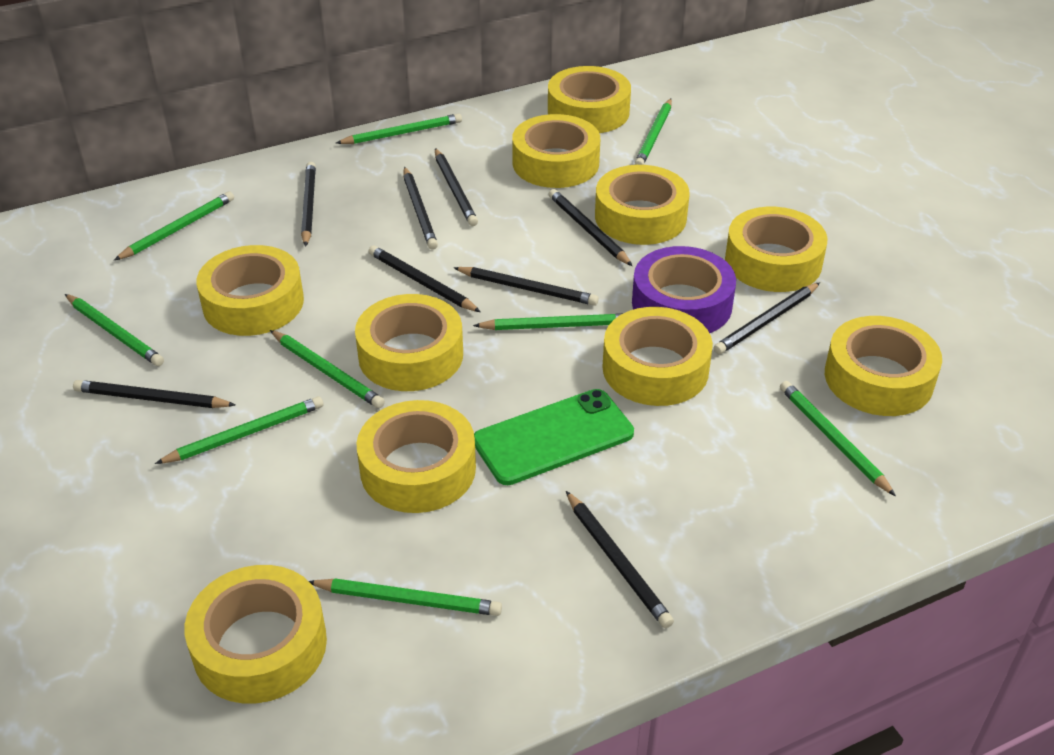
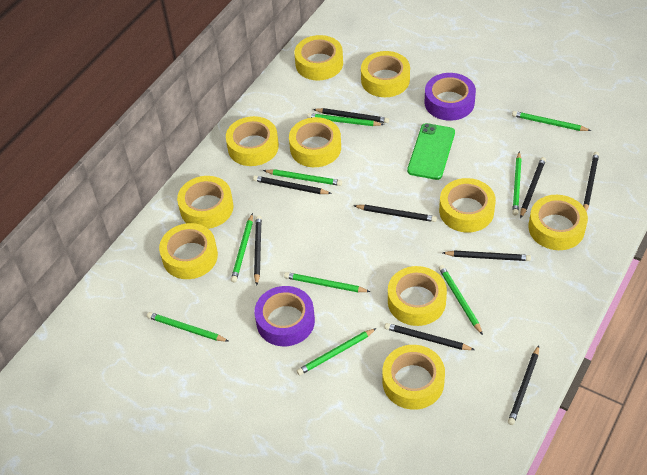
purple tape: 1 -> 2

